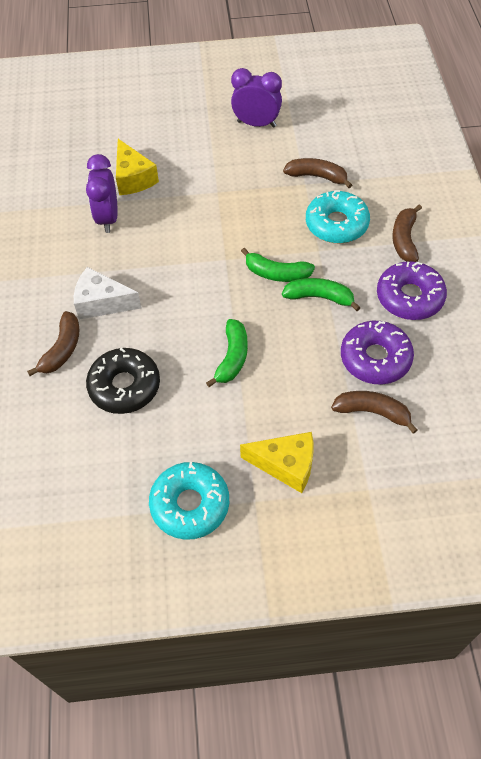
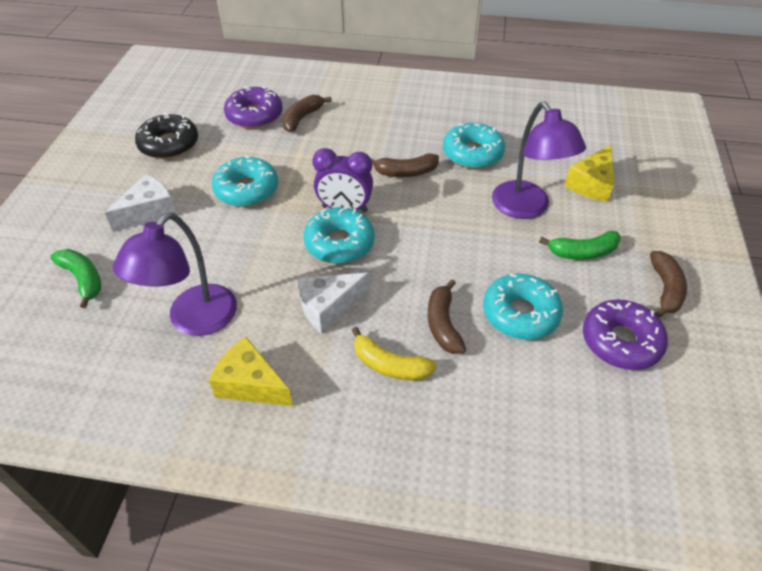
green banana: 3 -> 2
purple clock: 2 -> 1
purple lamp: 0 -> 2
turquoise donut: 2 -> 4
white cheese: 1 -> 2
yellow banana: 0 -> 1

